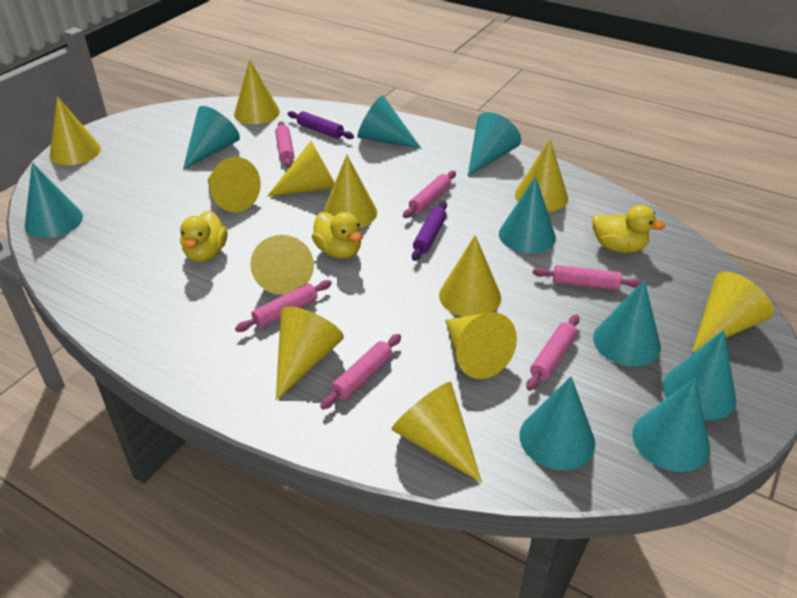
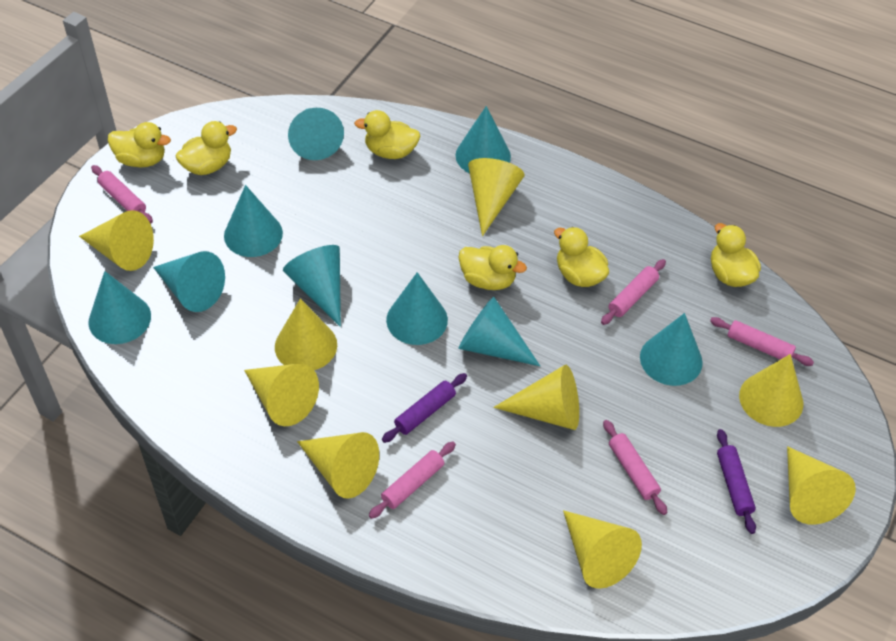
pink rolling pin: 6 -> 5
yellow cone: 12 -> 9
yellow duck: 3 -> 6

